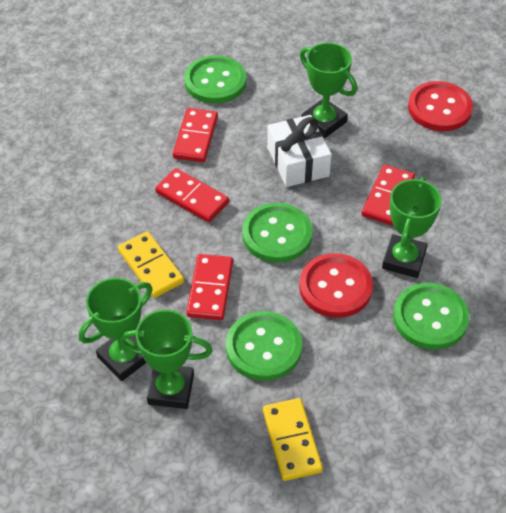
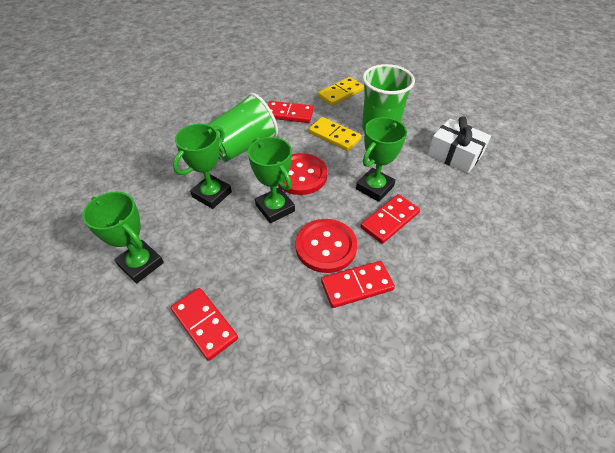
green button: 4 -> 0
green cup: 0 -> 2

